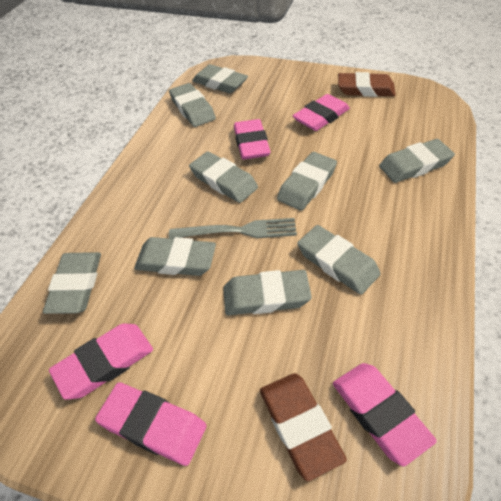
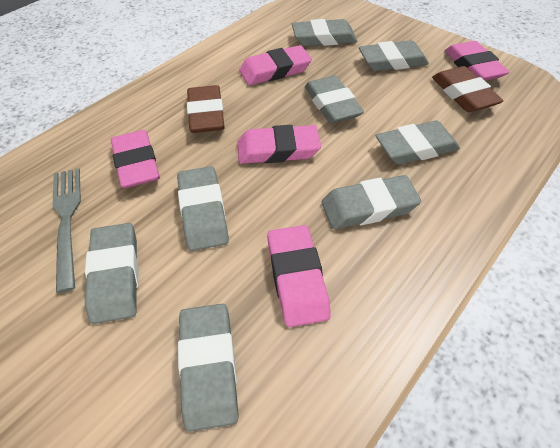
grey eraser: 9 -> 8

